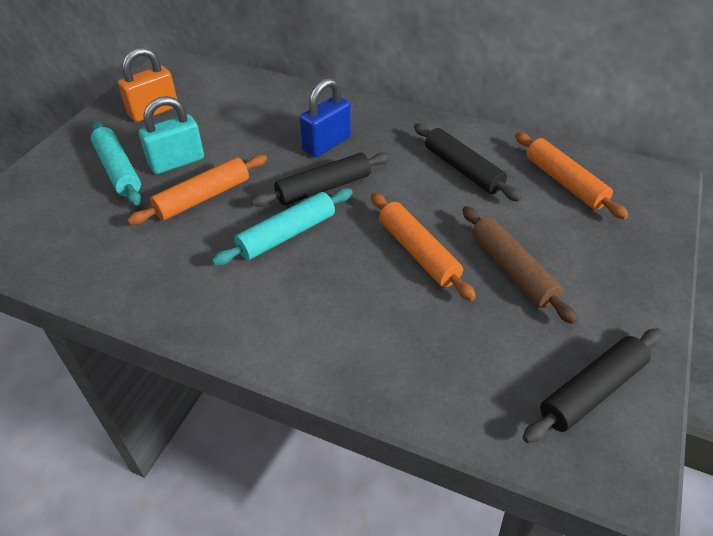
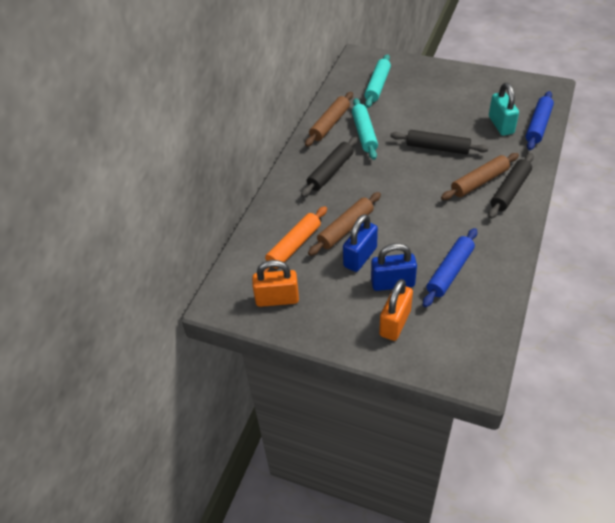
blue padlock: 1 -> 2
blue rolling pin: 0 -> 2
brown rolling pin: 1 -> 3
orange padlock: 1 -> 2
orange rolling pin: 3 -> 1

